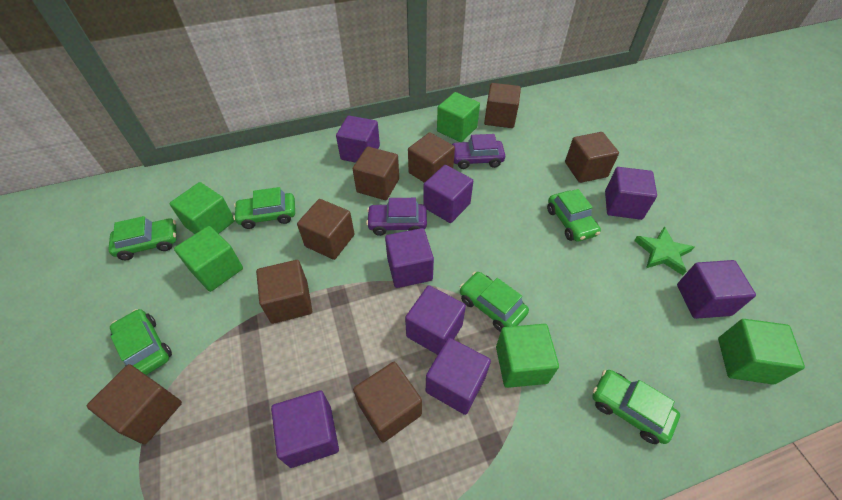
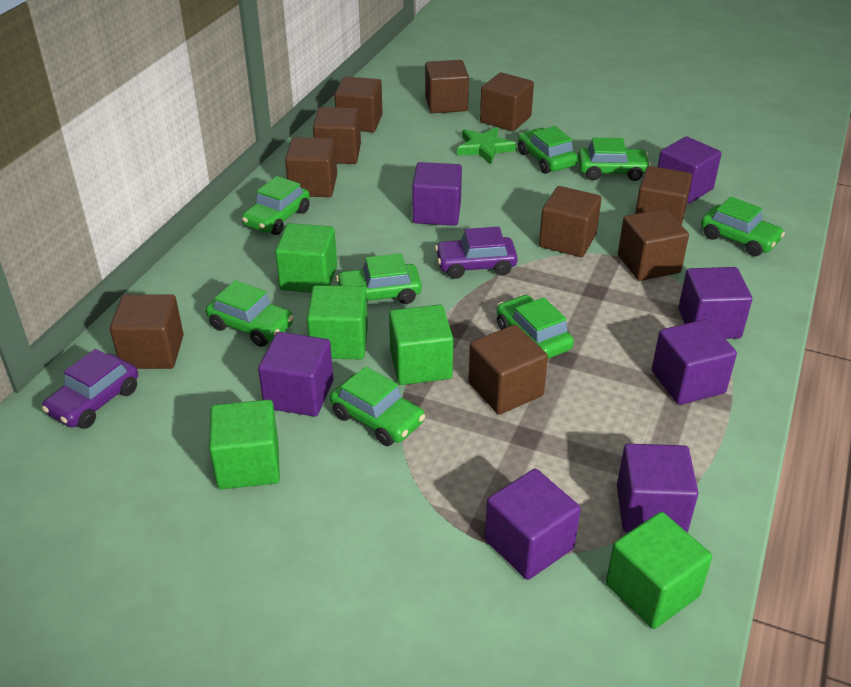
brown cube: 8 -> 10
green car: 6 -> 8
purple cube: 8 -> 7

